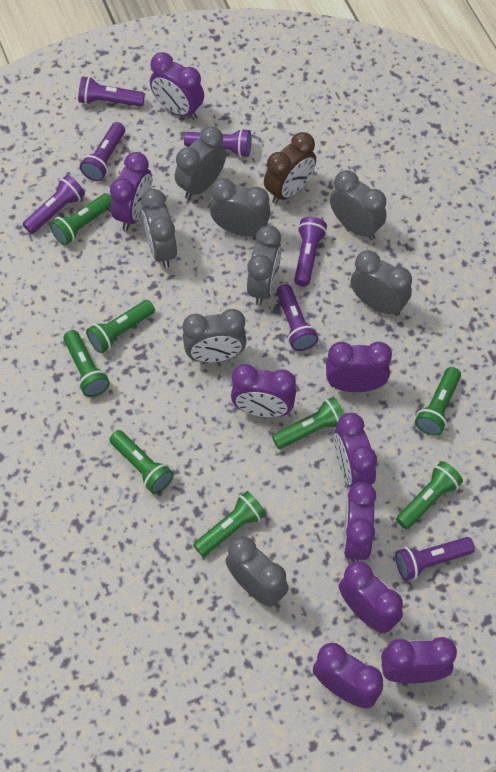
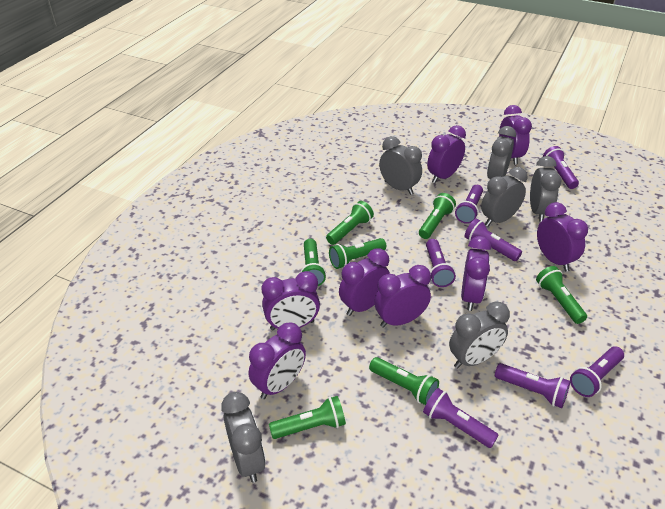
brown clock: 1 -> 0
green flashlight: 8 -> 7
grey clock: 8 -> 6
purple clock: 9 -> 8

